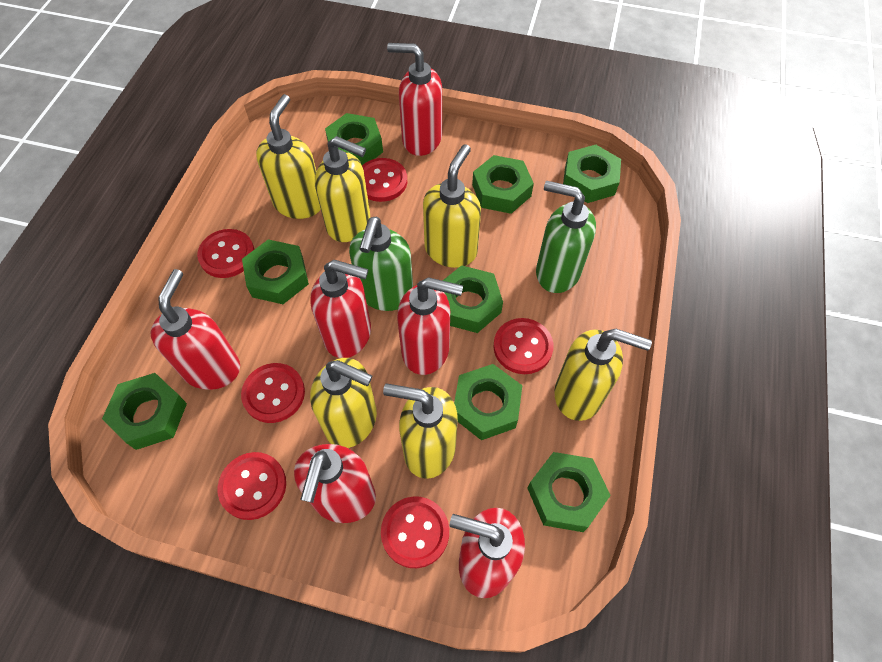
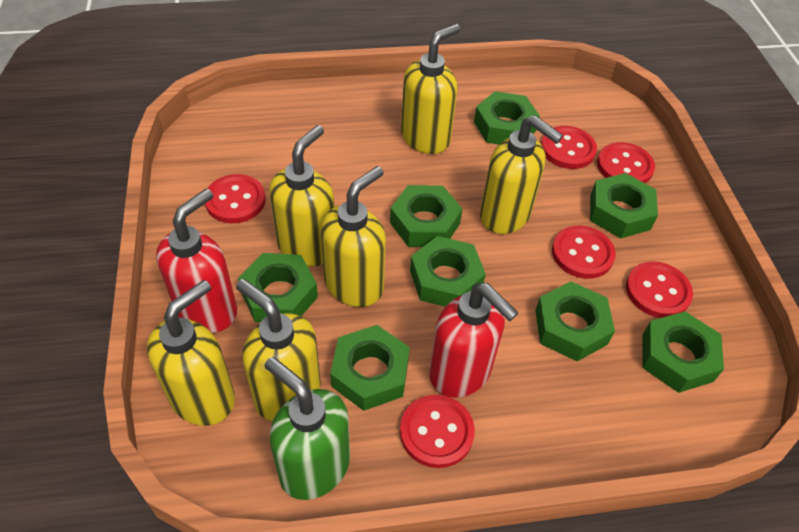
green soap dispenser: 2 -> 1
red soap dispenser: 6 -> 2

